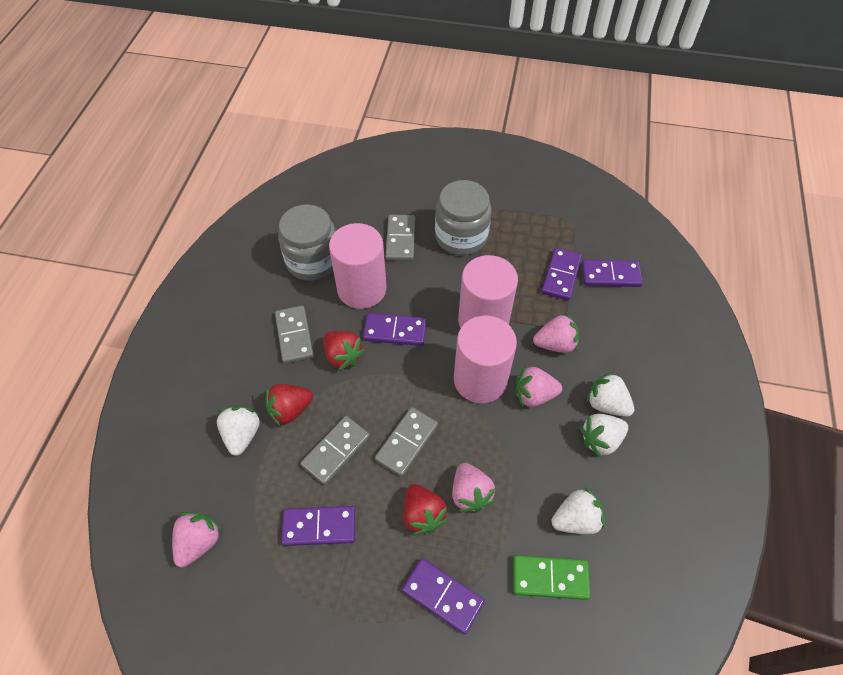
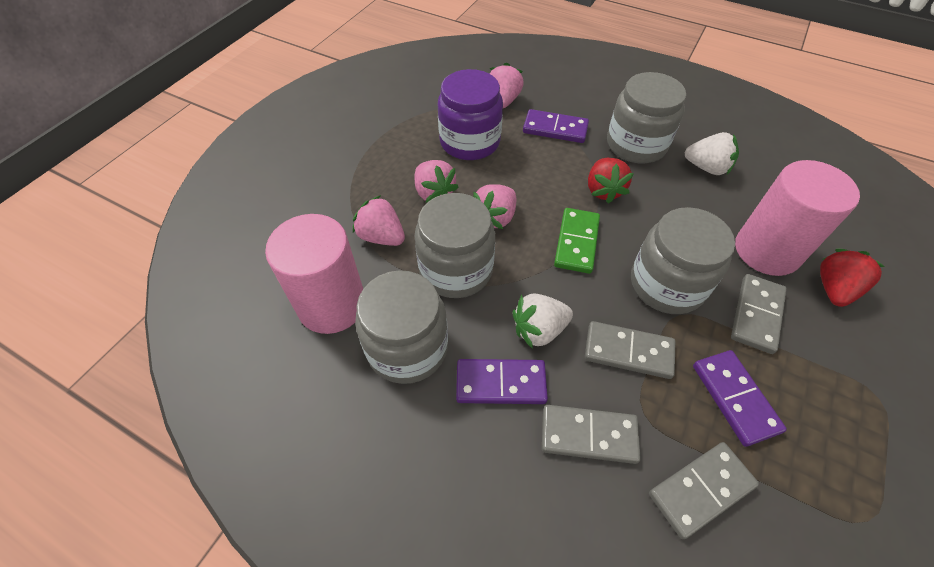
grey jar: 2 -> 4
pink cylinder: 3 -> 2
purple domino: 5 -> 3
purple jar: 0 -> 1
red strawberry: 3 -> 2
white strawberry: 4 -> 2

